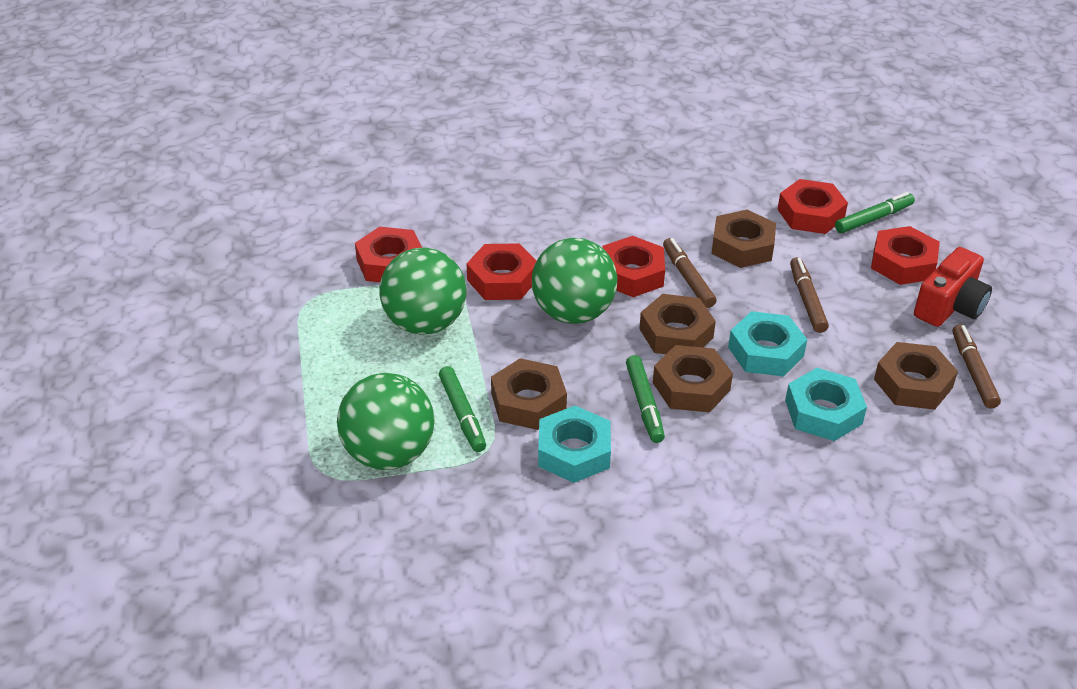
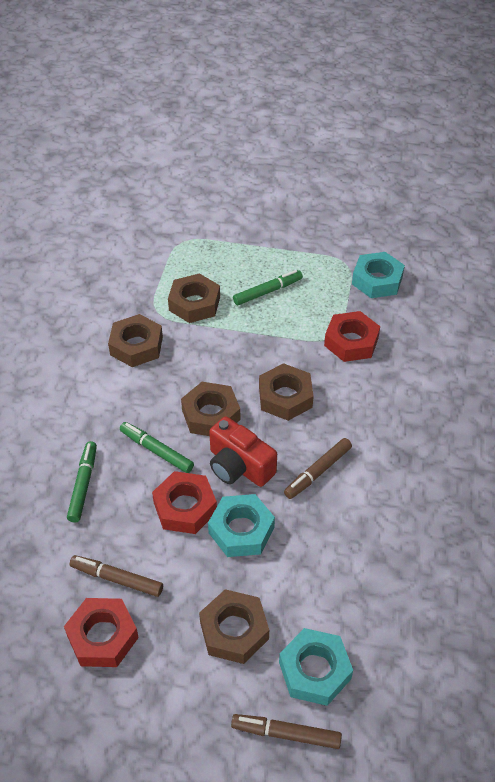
green ball: 3 -> 0
red nut: 5 -> 3

